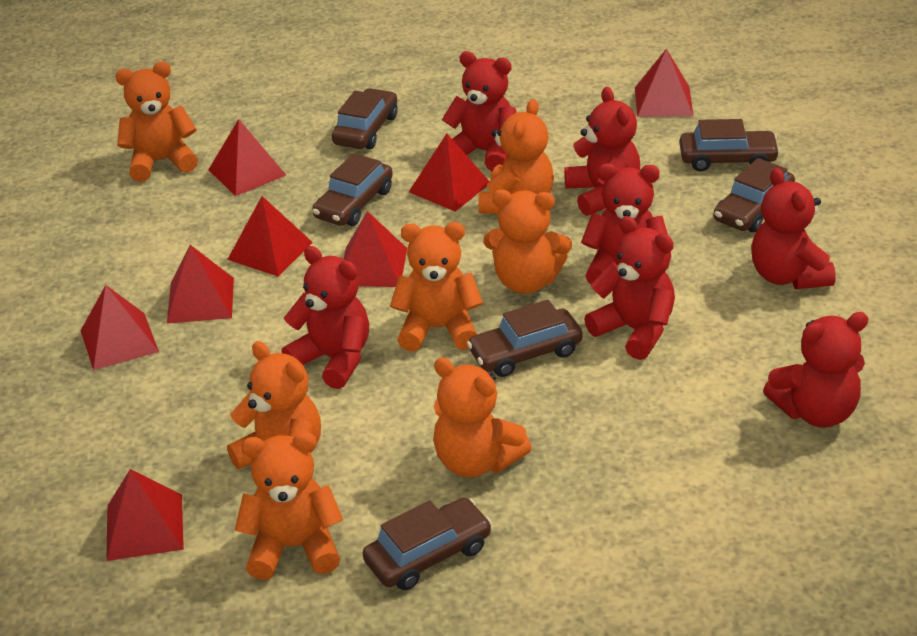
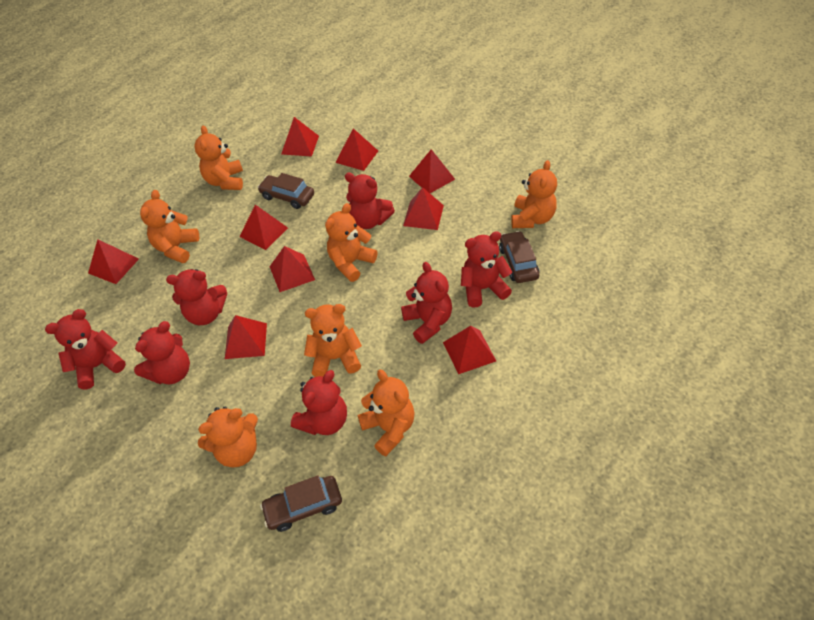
brown car: 6 -> 3
red pyramid: 8 -> 9

